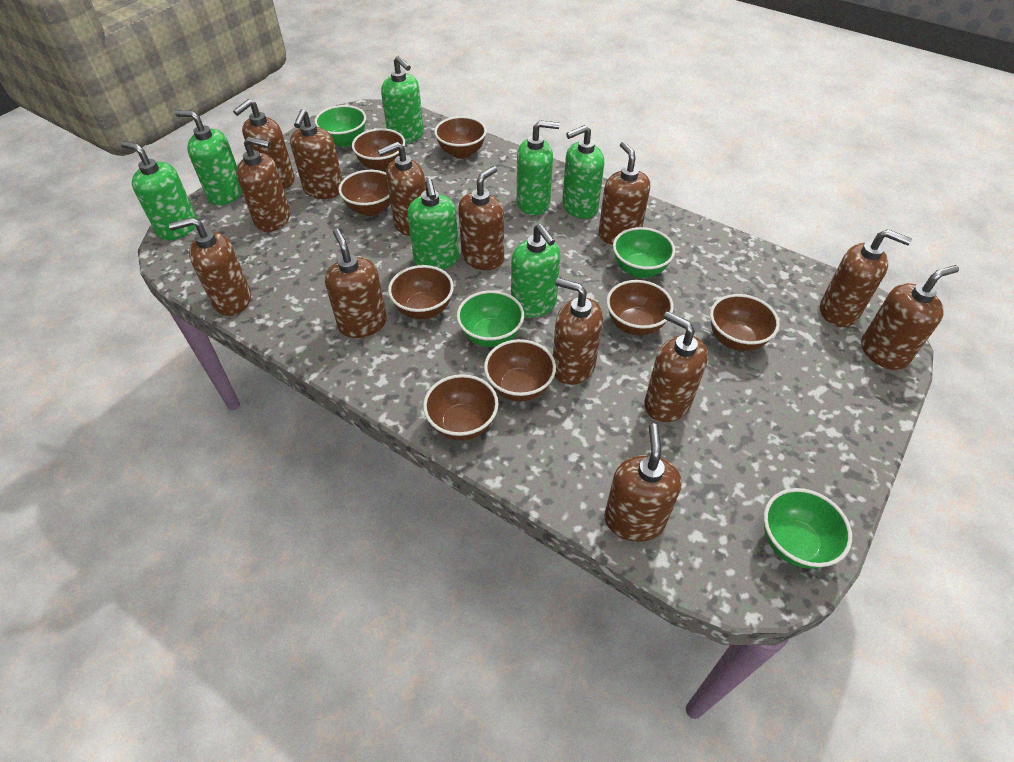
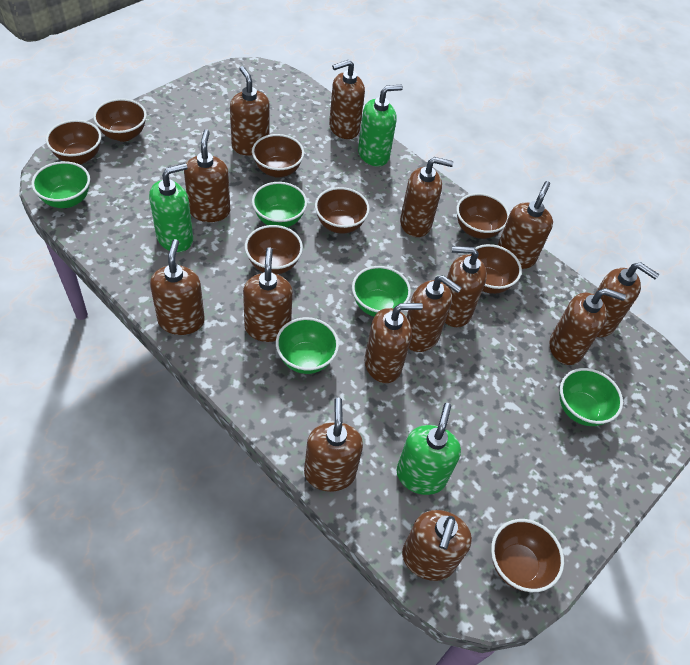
brown soap dispenser: 13 -> 14
green bowl: 4 -> 5
green soap dispenser: 7 -> 3

